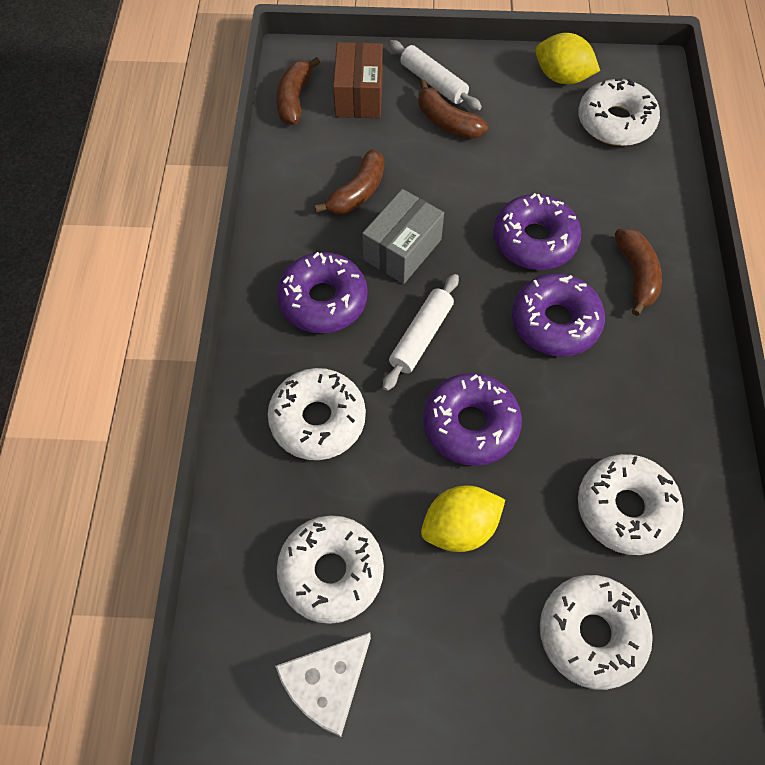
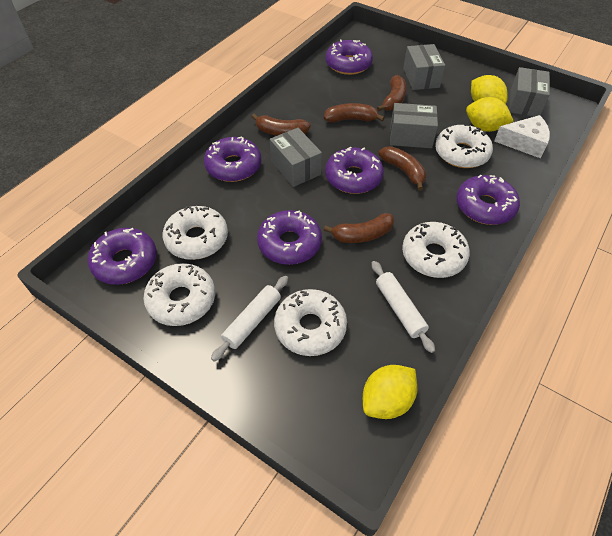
brown banana: 4 -> 5
brown box: 1 -> 0
grey box: 1 -> 4
purple donut: 4 -> 6
yellow lemon: 2 -> 3

